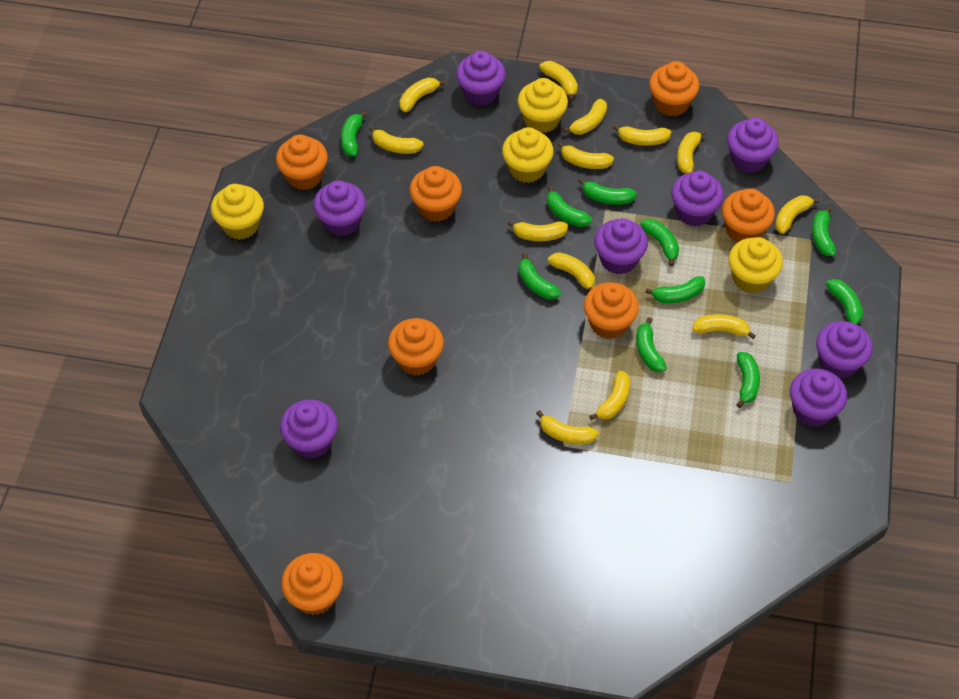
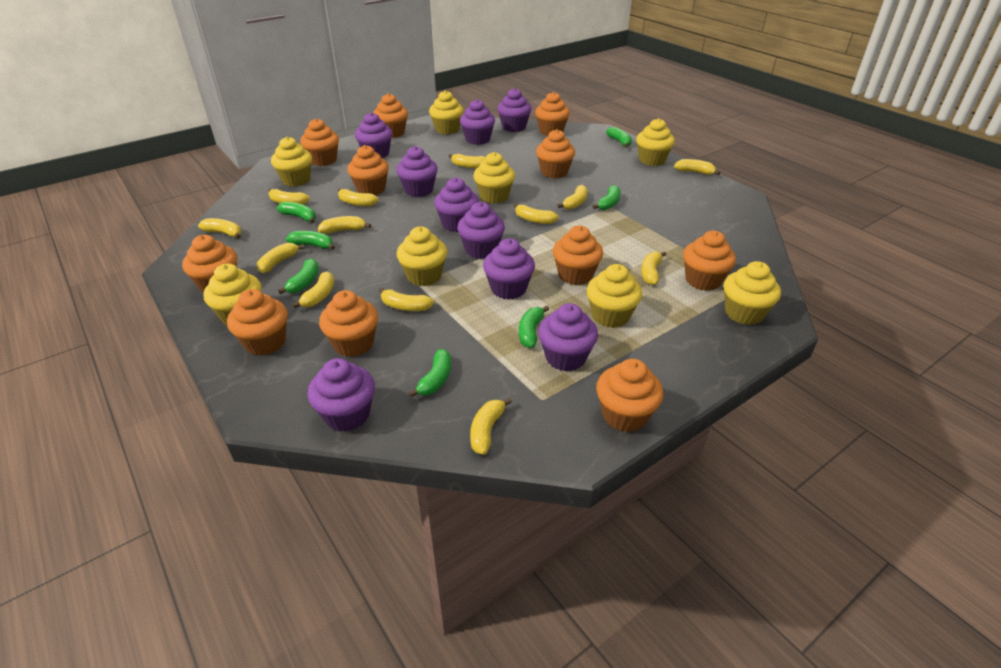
green banana: 10 -> 7
orange cupcake: 7 -> 11
purple cupcake: 8 -> 9
yellow cupcake: 4 -> 8

